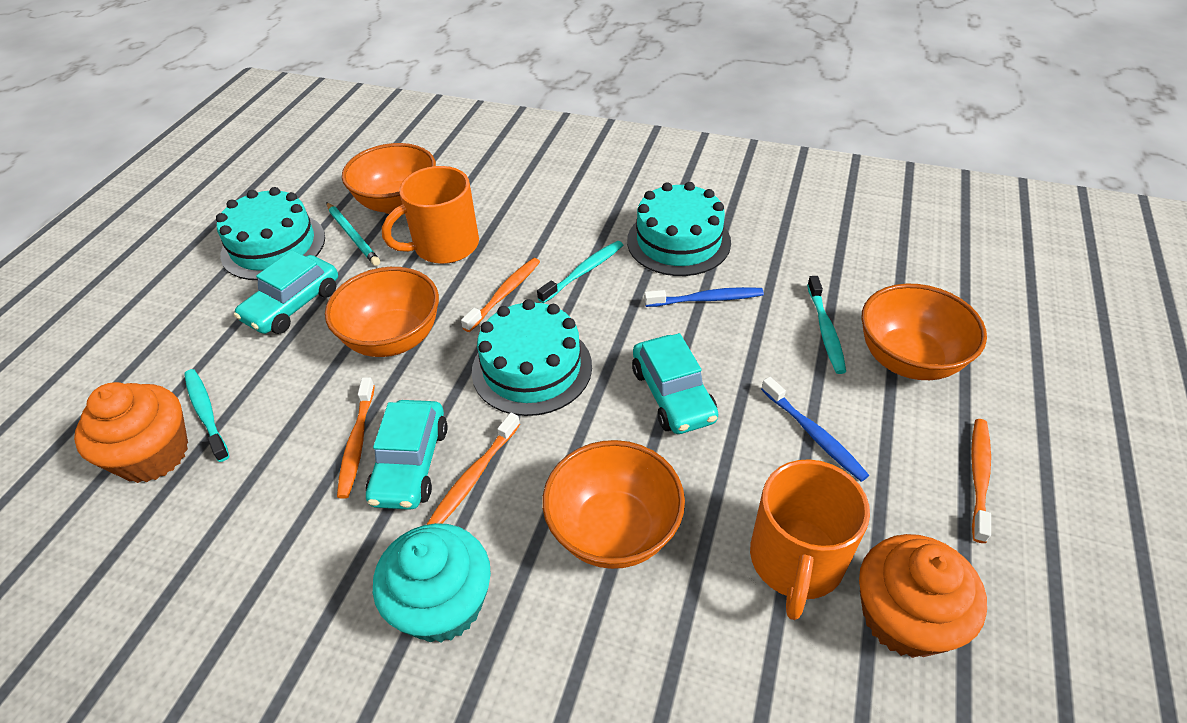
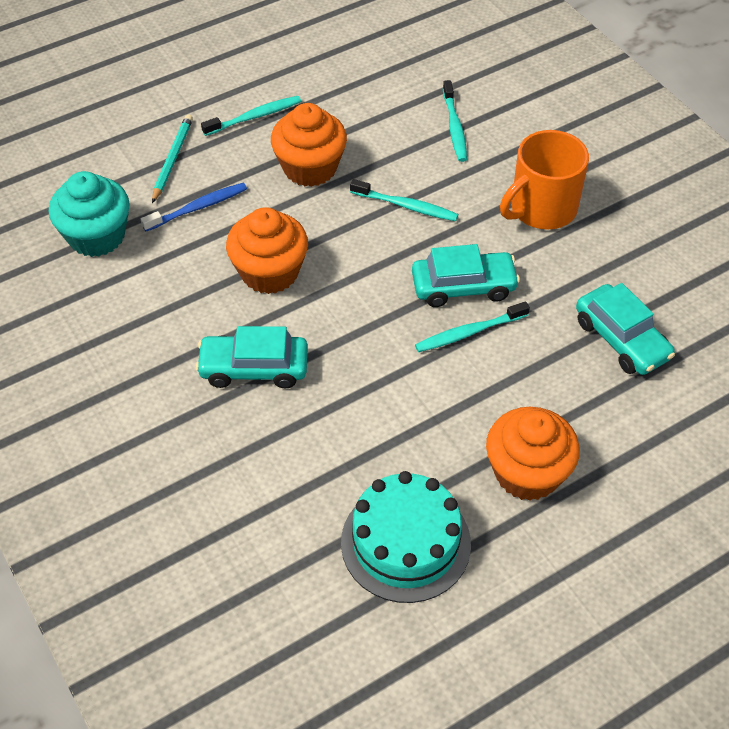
blue toothbrush: 2 -> 1
orange bowl: 4 -> 0
orange cupcake: 2 -> 3
orange mug: 2 -> 1
orange toothbrush: 4 -> 0
turquoise cake: 3 -> 1
turquoise toothbrush: 3 -> 4

